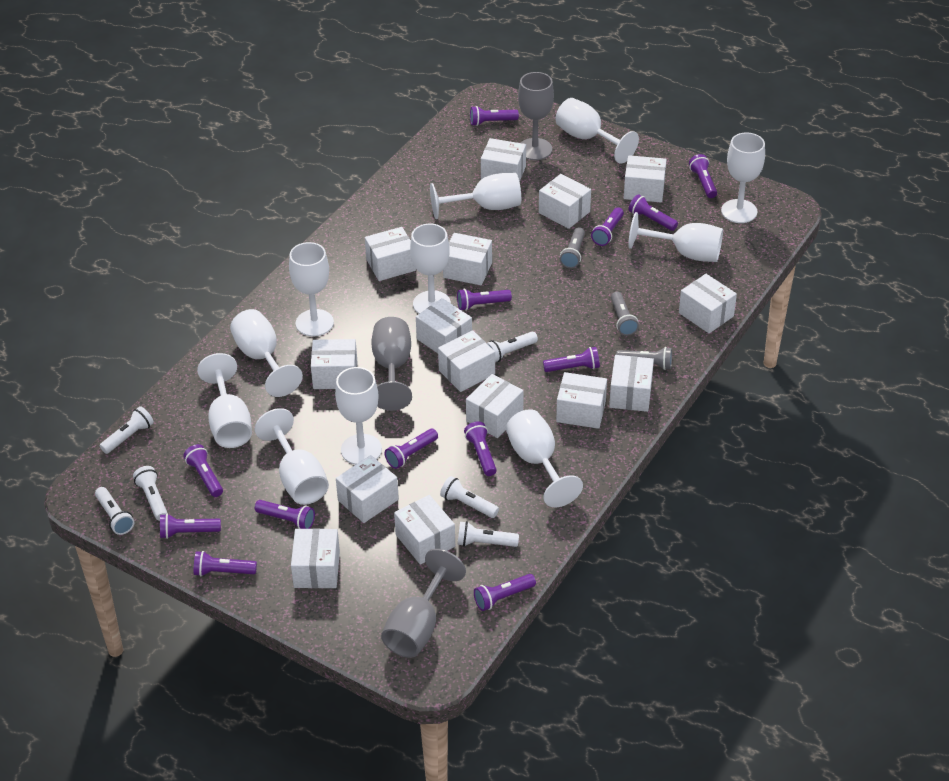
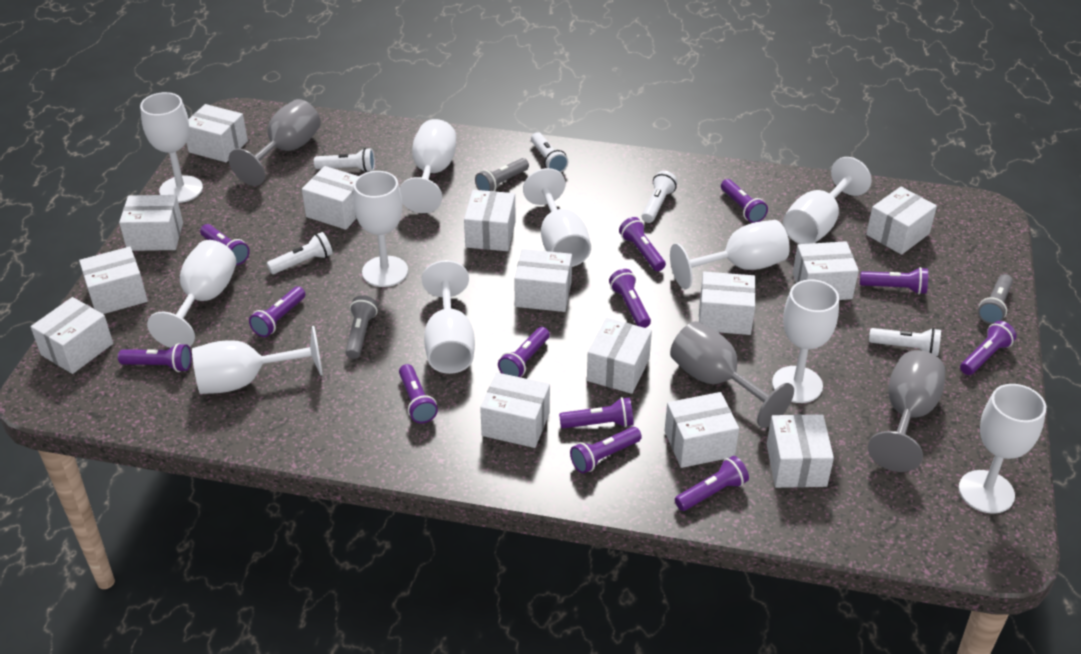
white box: 15 -> 14
white flashlight: 6 -> 5

